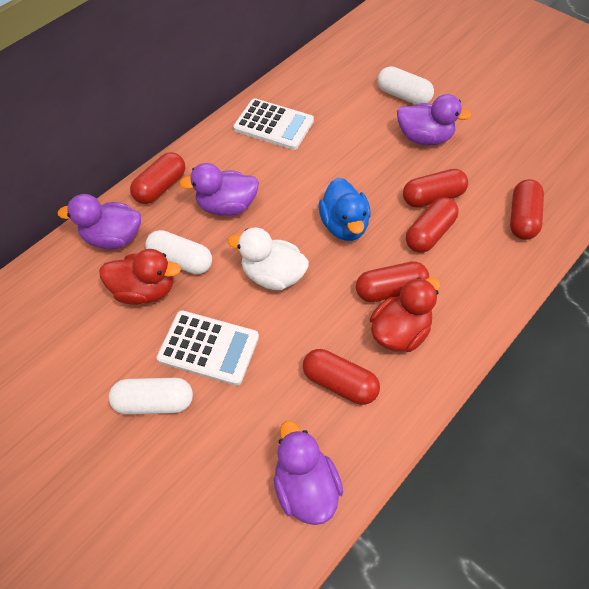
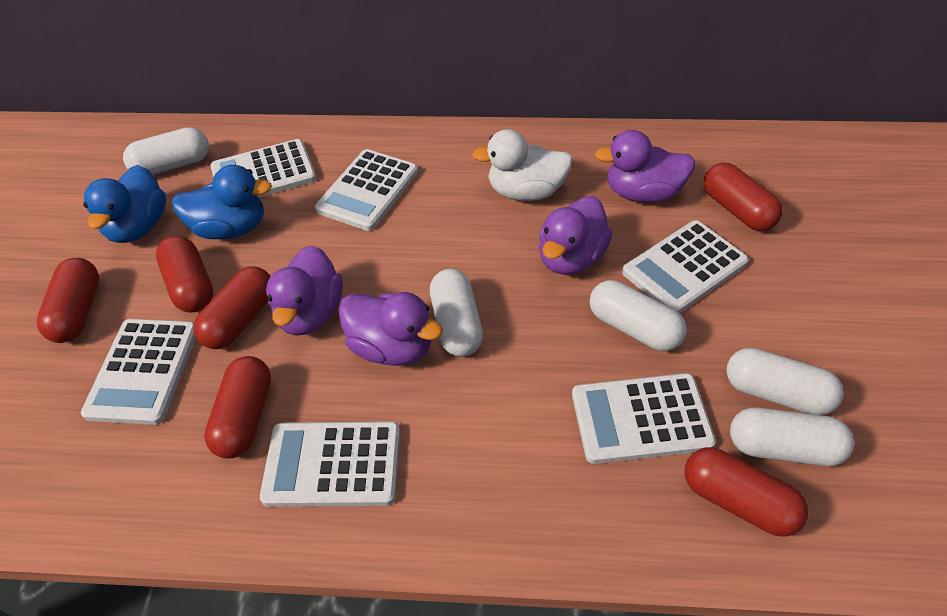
blue duck: 1 -> 2
red duck: 2 -> 0
white calculator: 2 -> 6
white capsule: 3 -> 5

